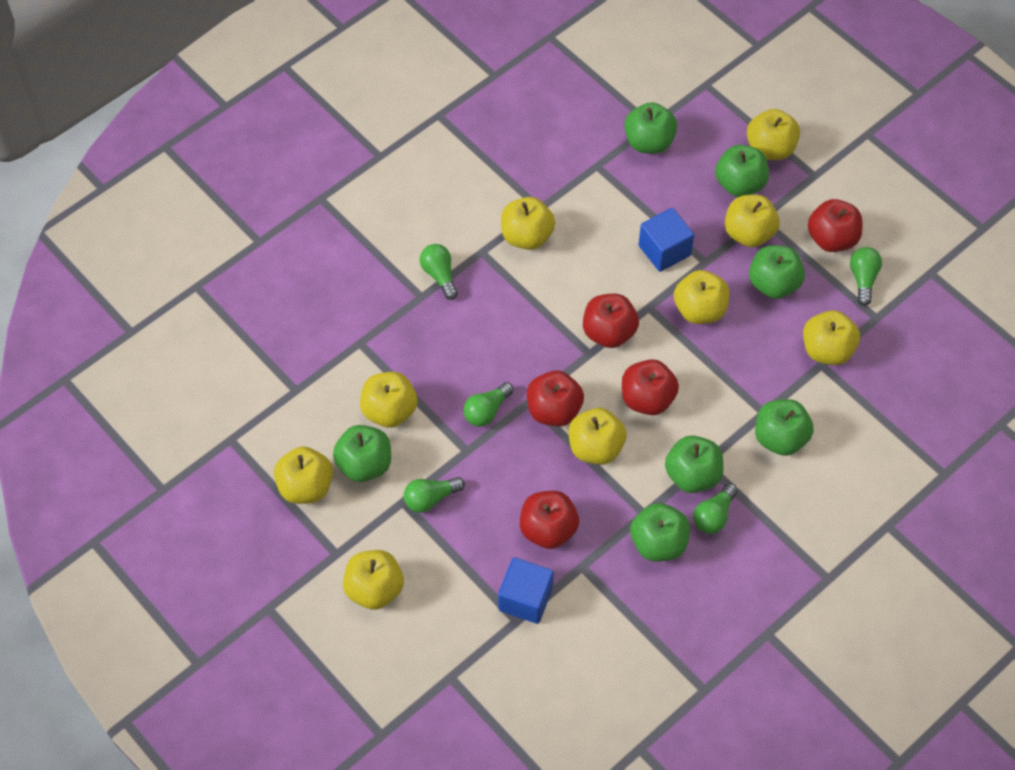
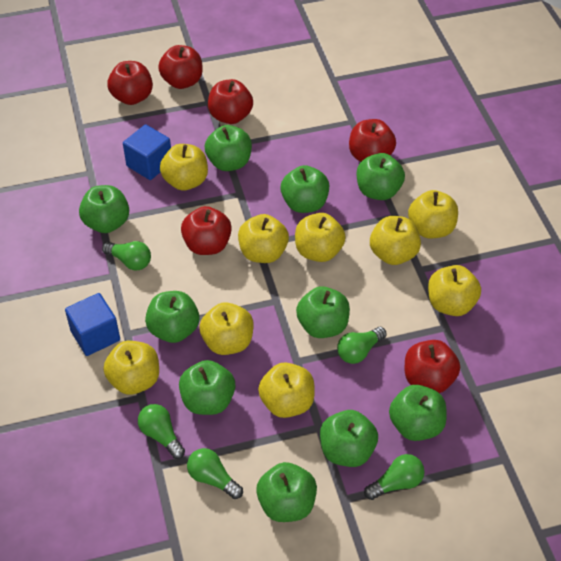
green apple: 7 -> 10
red apple: 5 -> 6

